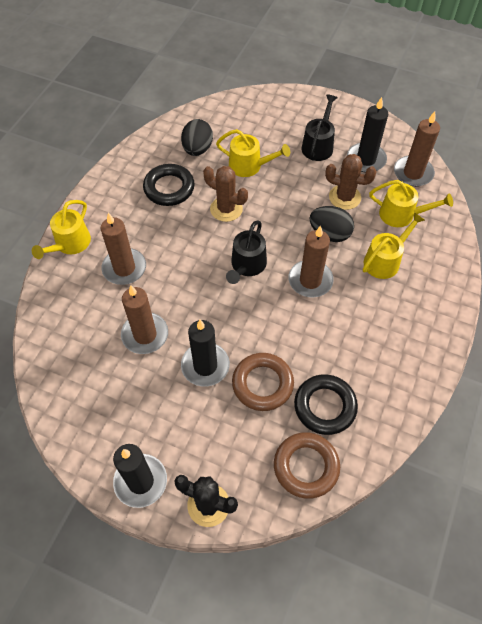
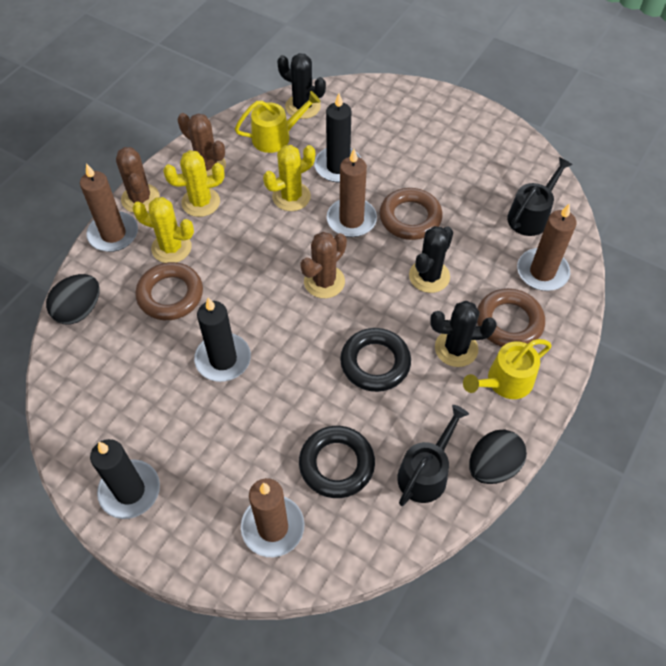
black cactus: 1 -> 3
brown cactus: 2 -> 3
brown ring: 2 -> 3
yellow cactus: 0 -> 3
yellow watering can: 4 -> 2

